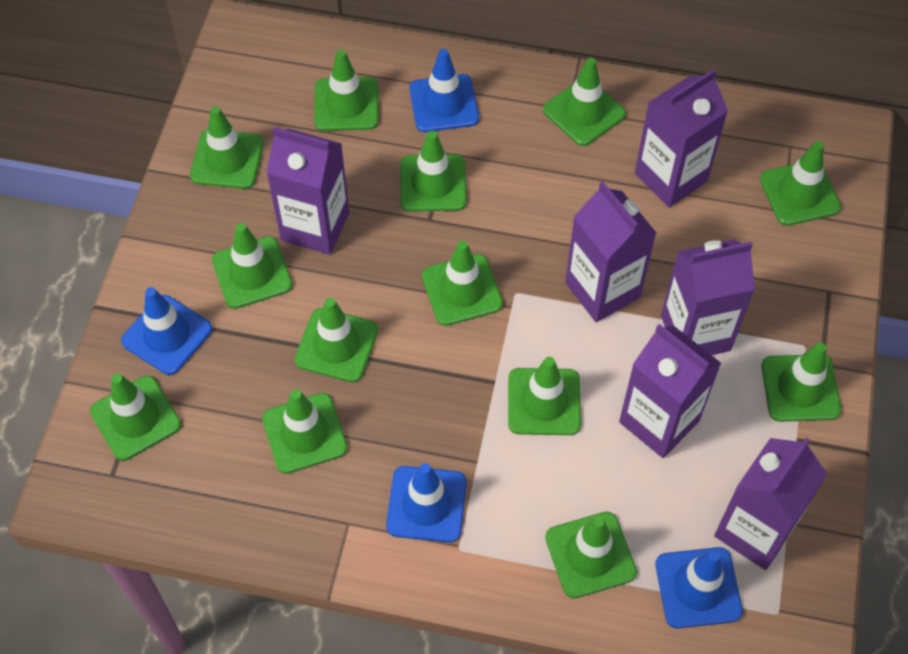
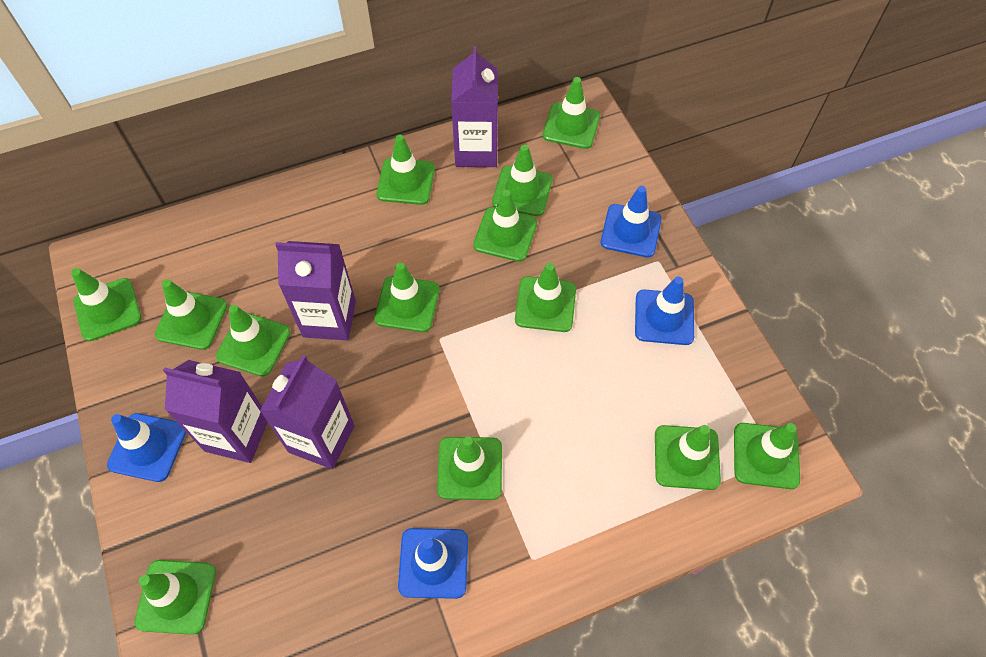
purple carton: 6 -> 4

